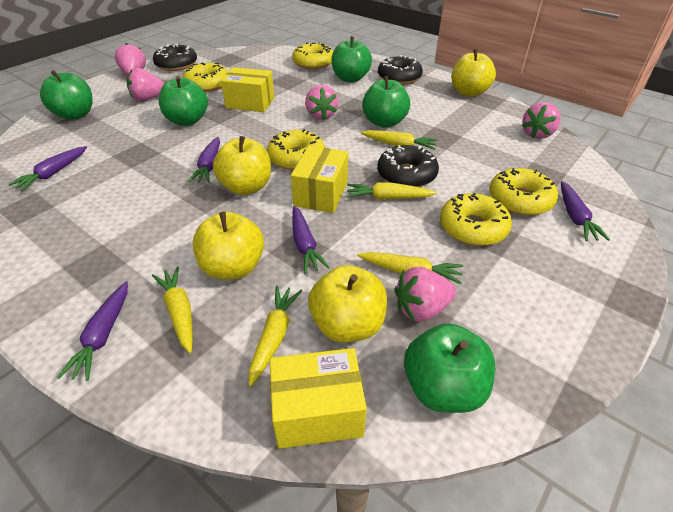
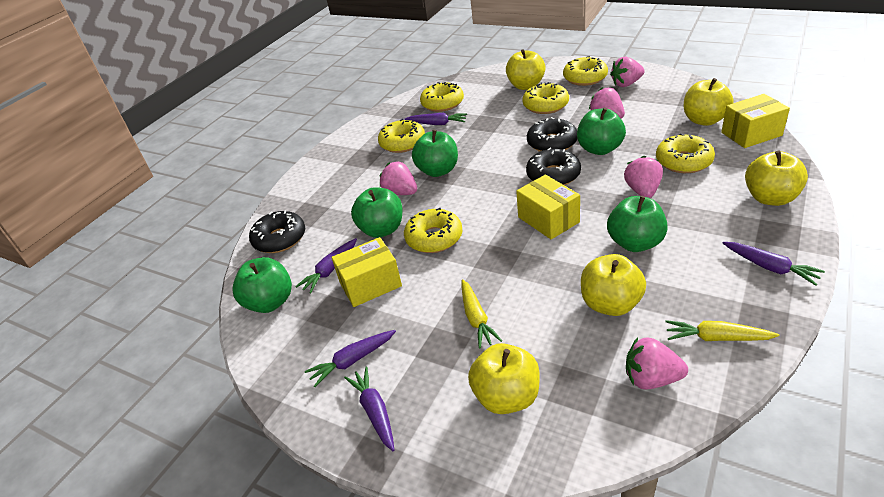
yellow apple: 4 -> 5
yellow carrot: 5 -> 2
yellow donut: 5 -> 6

